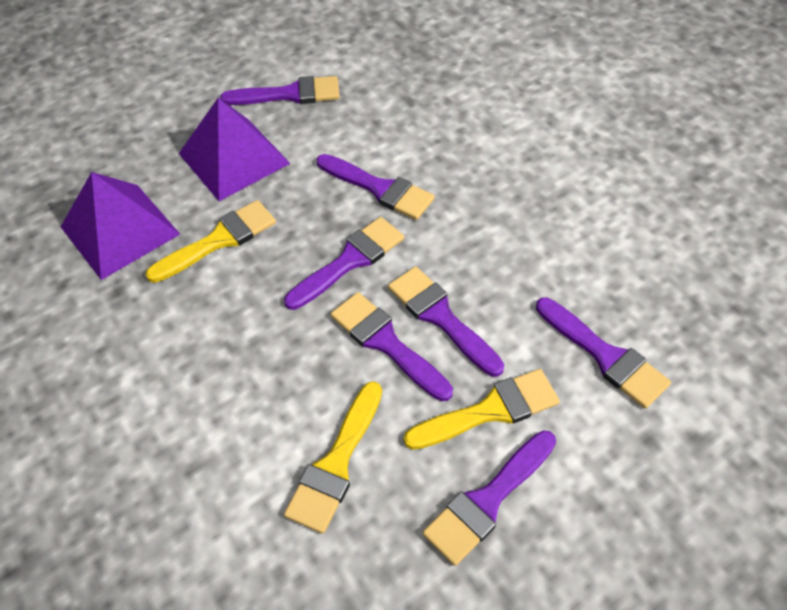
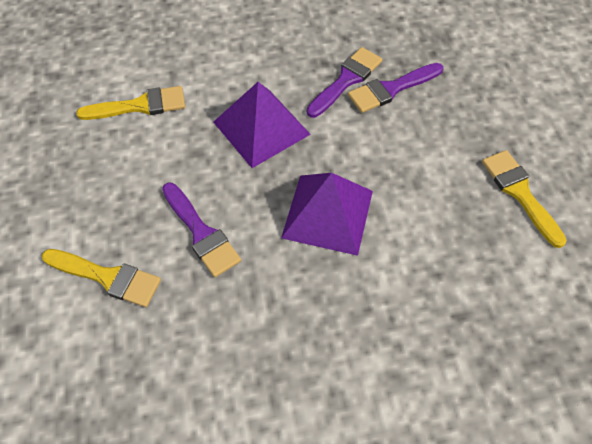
purple brush: 7 -> 3

